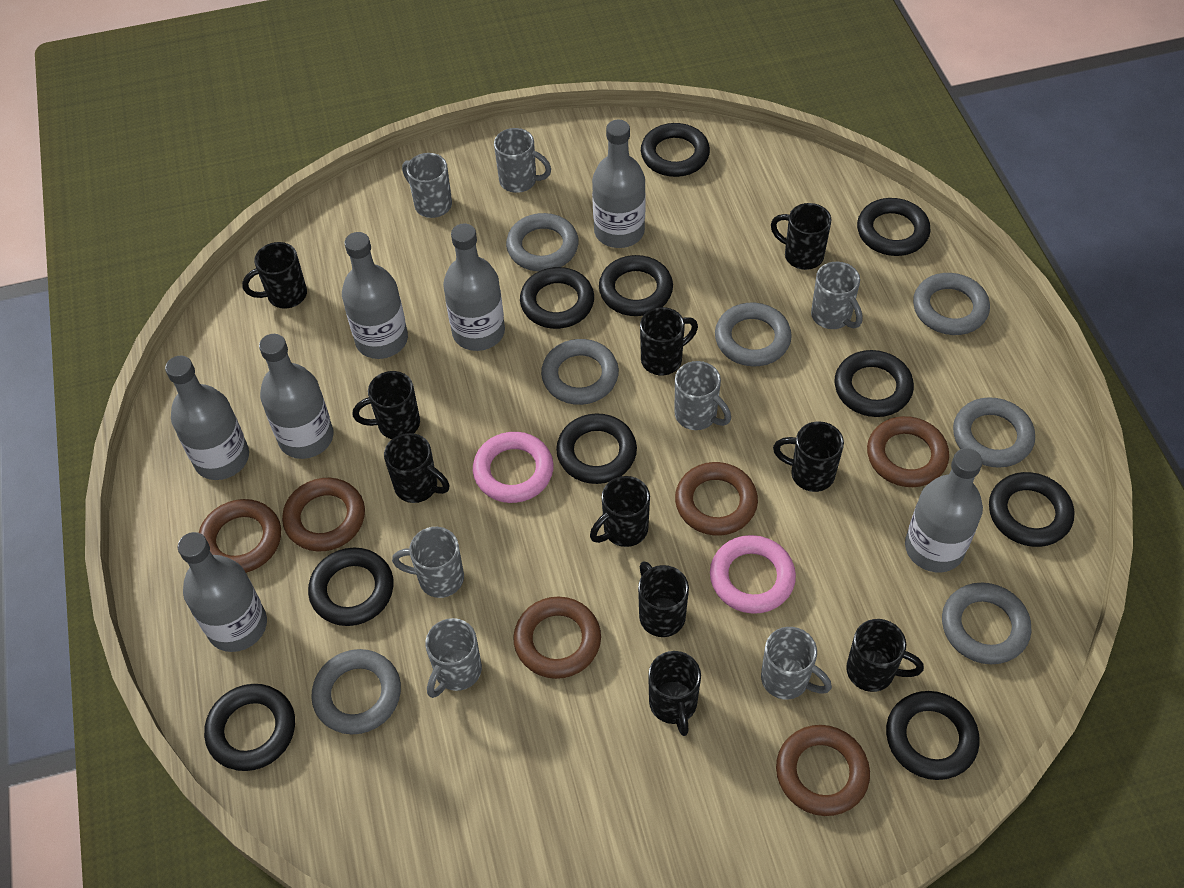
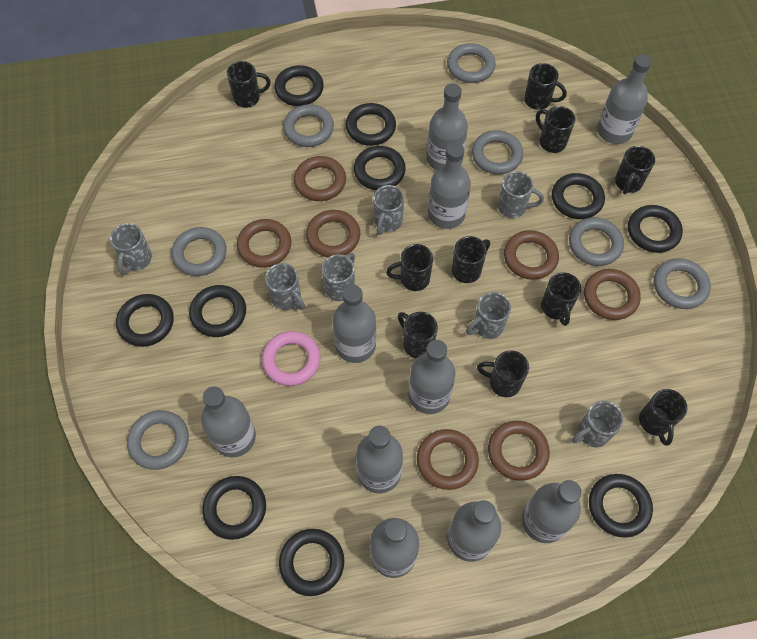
brown ring: 6 -> 7
grey bottle: 7 -> 10
pink ring: 2 -> 1

